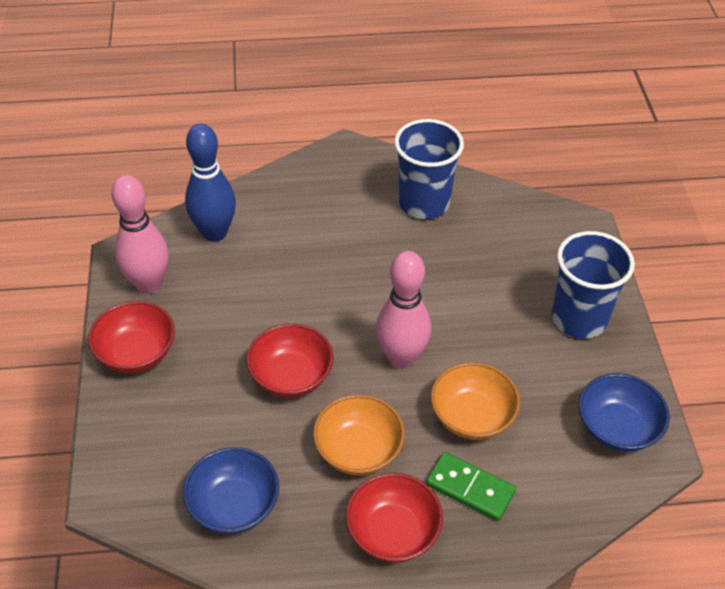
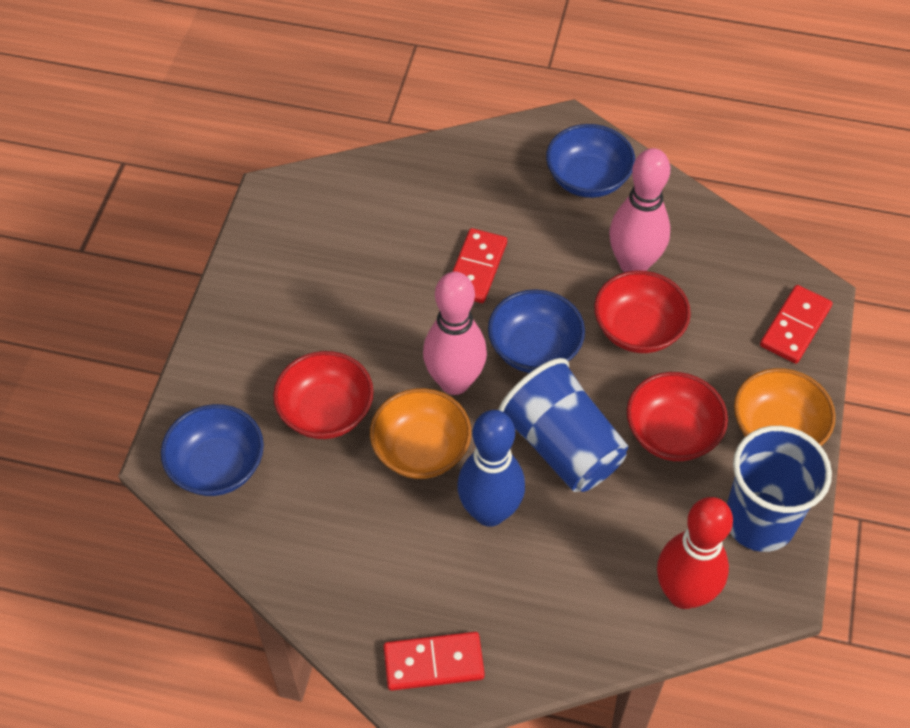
blue bowl: 2 -> 3
green domino: 1 -> 0
red bowling pin: 0 -> 1
red domino: 0 -> 3

